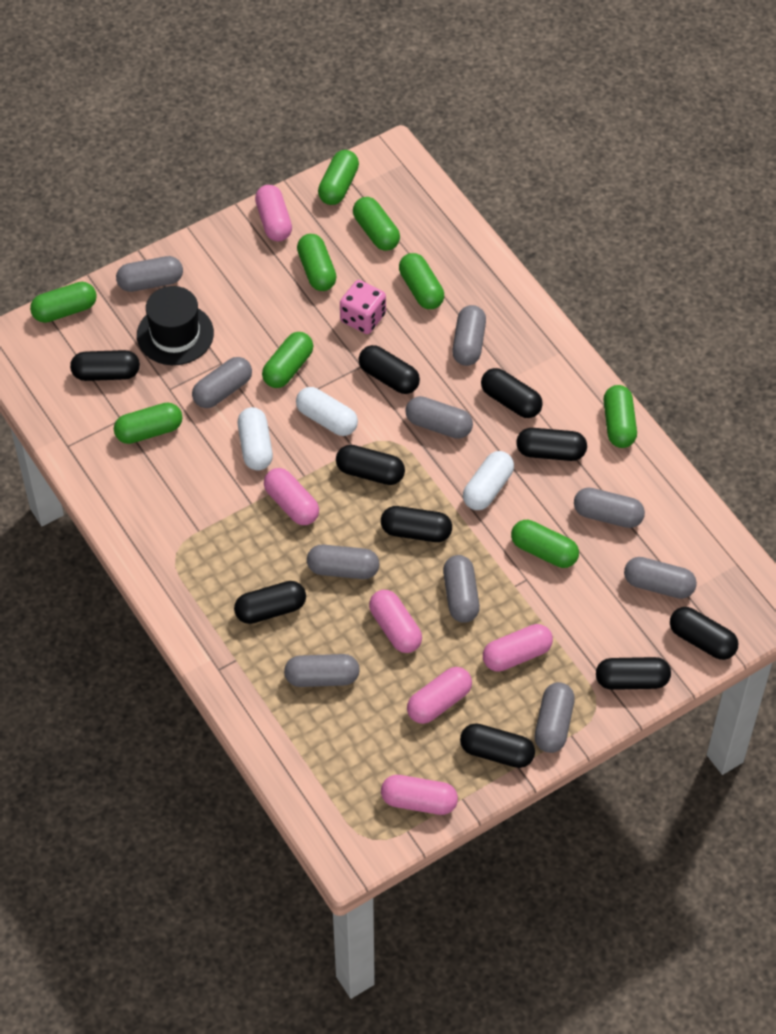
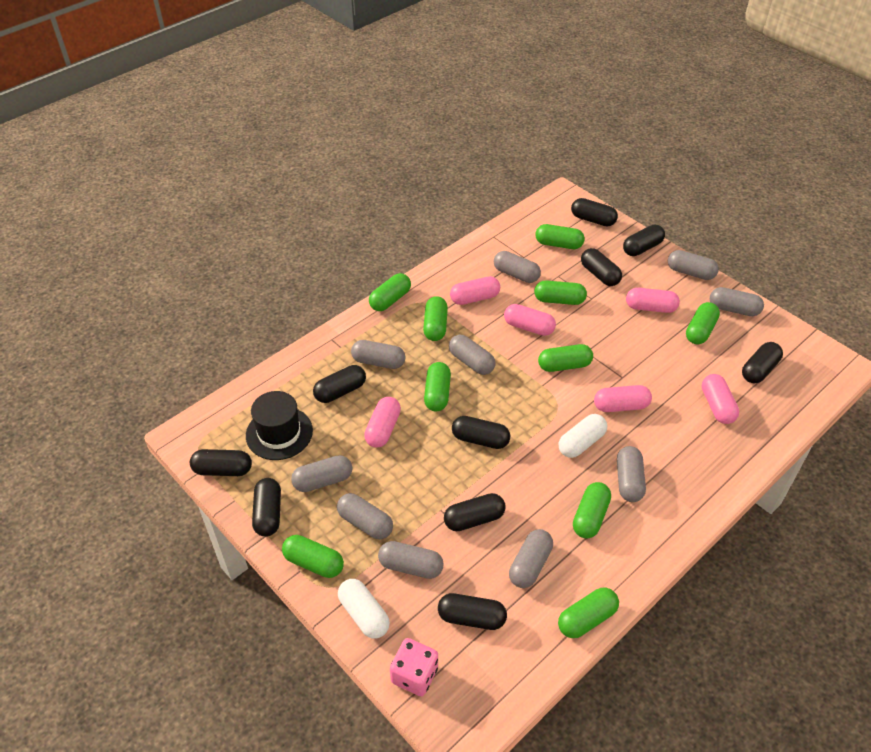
green capsule: 9 -> 10
white capsule: 3 -> 2

